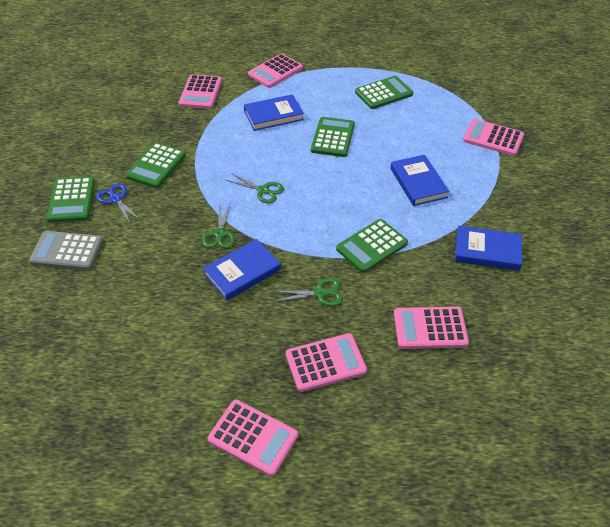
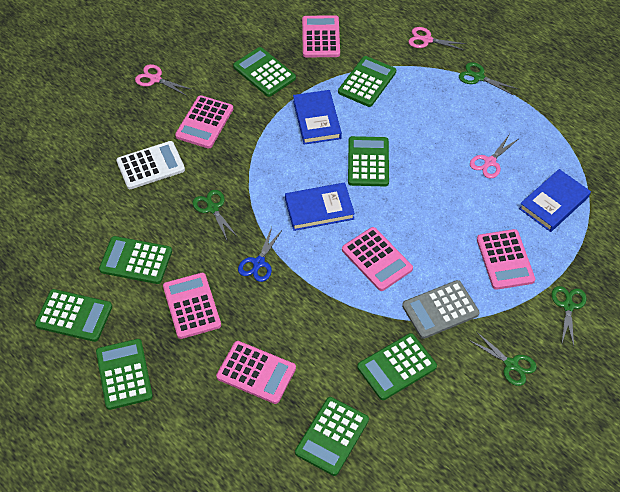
blue book: 4 -> 3
green calculator: 5 -> 8
green scissors: 3 -> 4
pink scissors: 0 -> 3
white calculator: 0 -> 1

